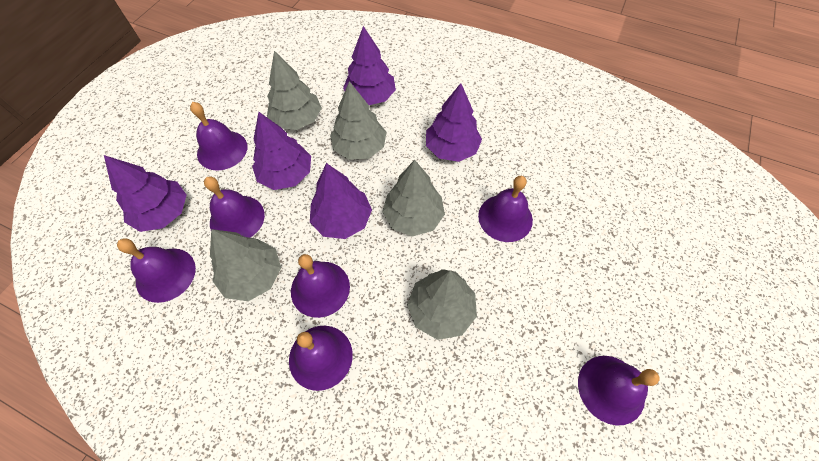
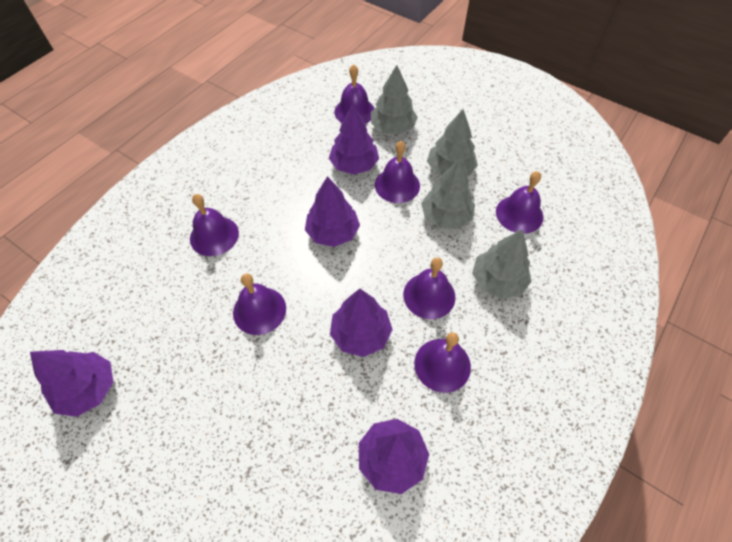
grey tree: 5 -> 4

